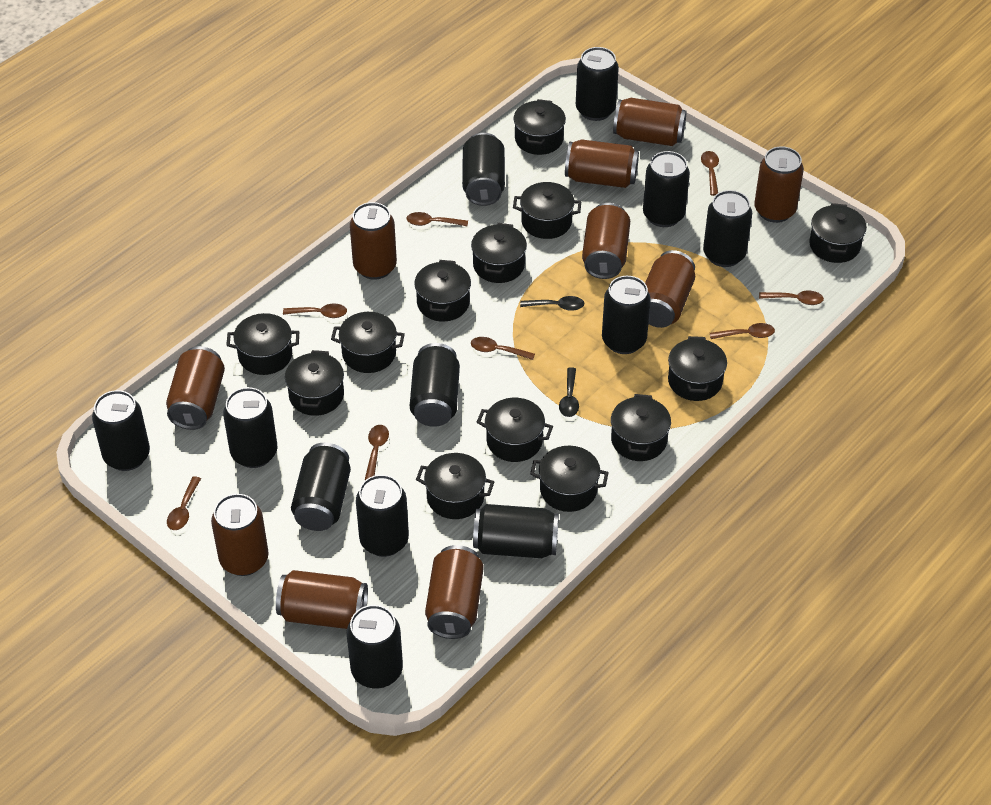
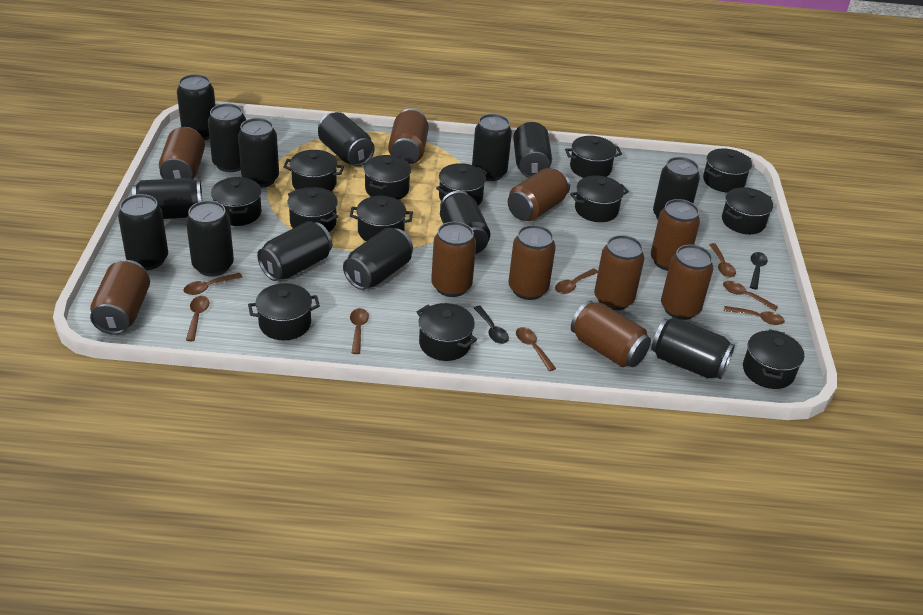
black can: 12 -> 14

